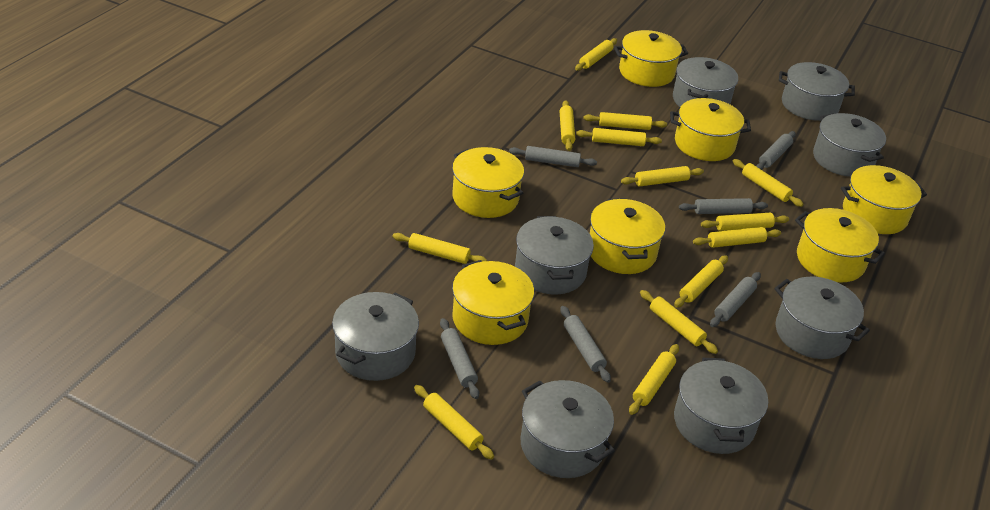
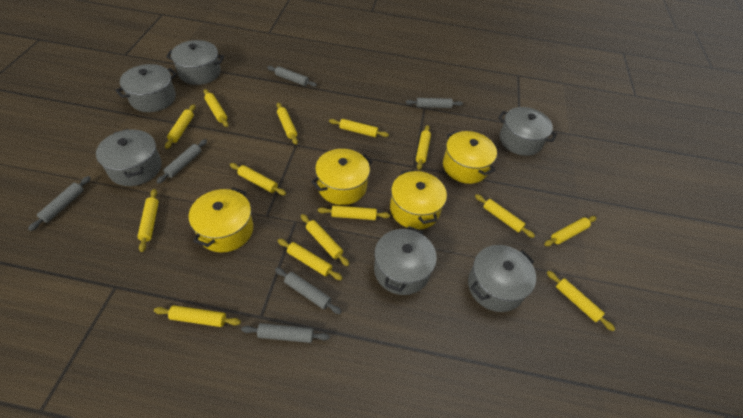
grey pot: 8 -> 6
yellow pot: 7 -> 4
yellow rolling pin: 13 -> 14

